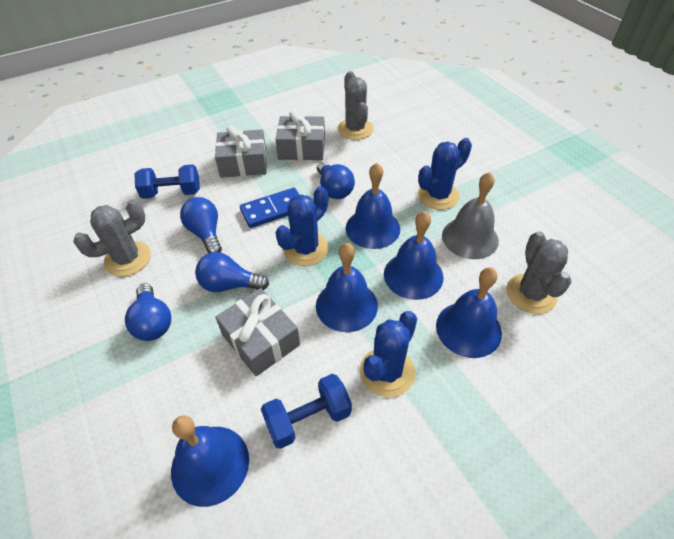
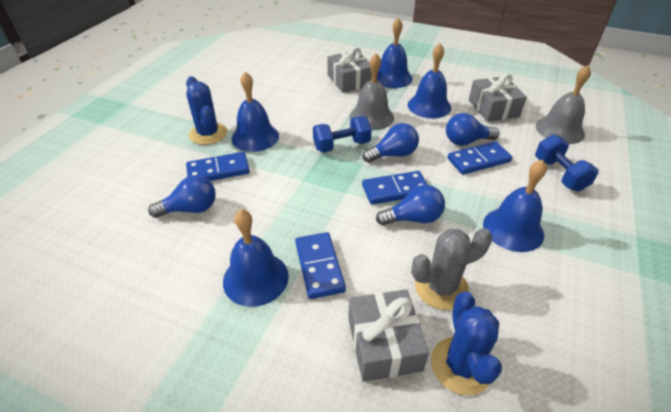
blue cactus: 3 -> 2
blue domino: 1 -> 4
grey bell: 1 -> 2
grey cactus: 3 -> 1

